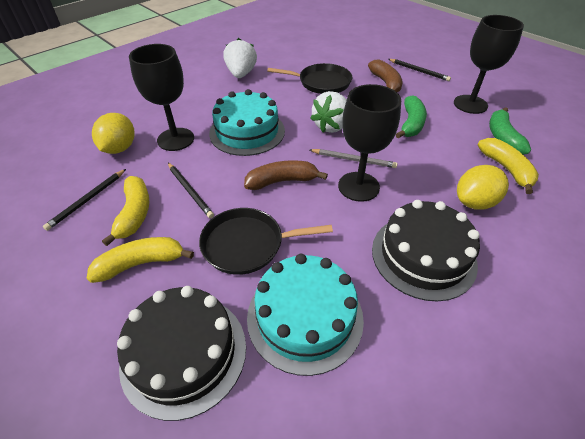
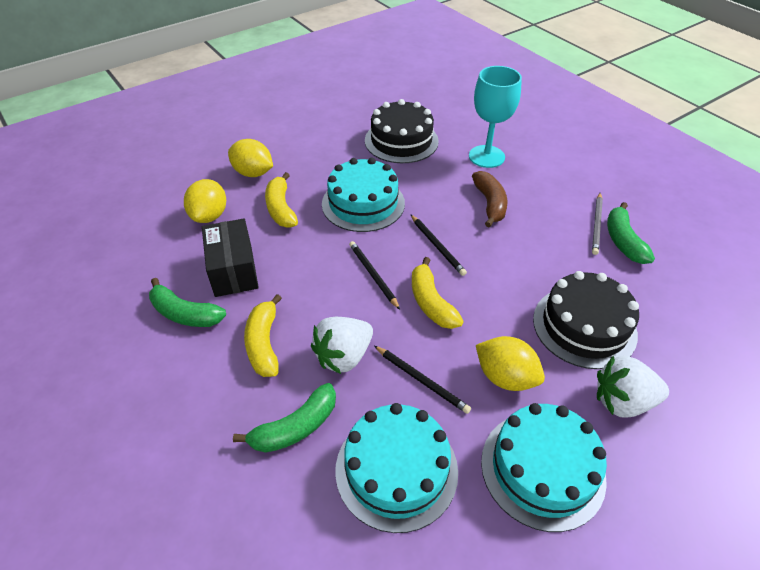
black box: 0 -> 1
black goblet: 3 -> 0
black pan: 2 -> 0
brown banana: 2 -> 1
green banana: 2 -> 3
turquoise cake: 2 -> 3
turquoise goblet: 0 -> 1
yellow lemon: 2 -> 3

